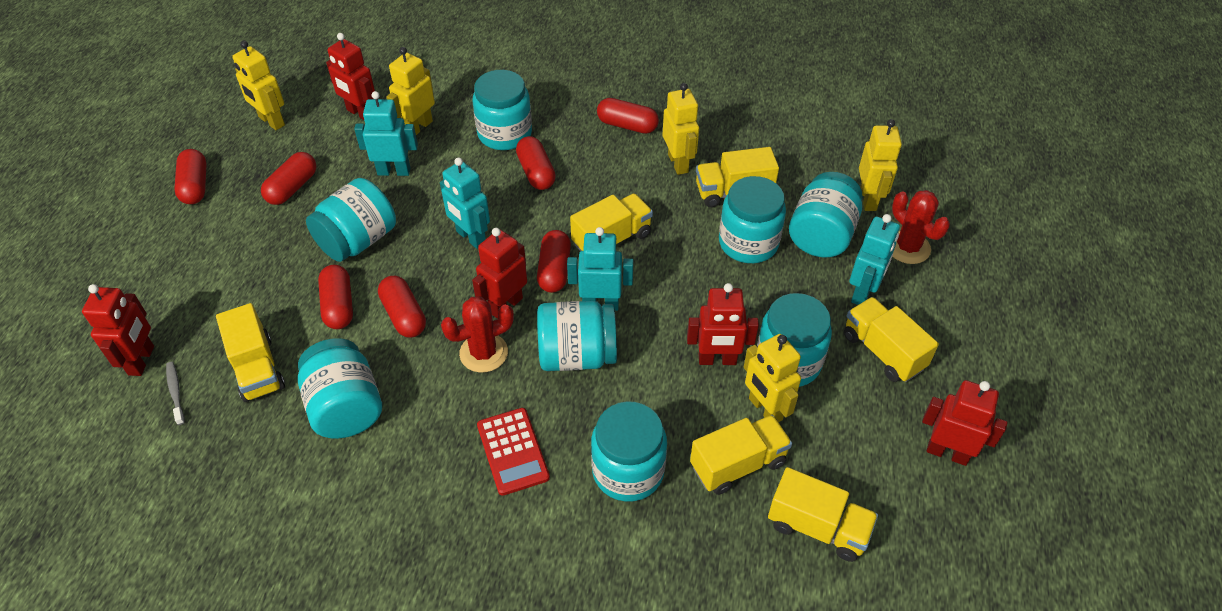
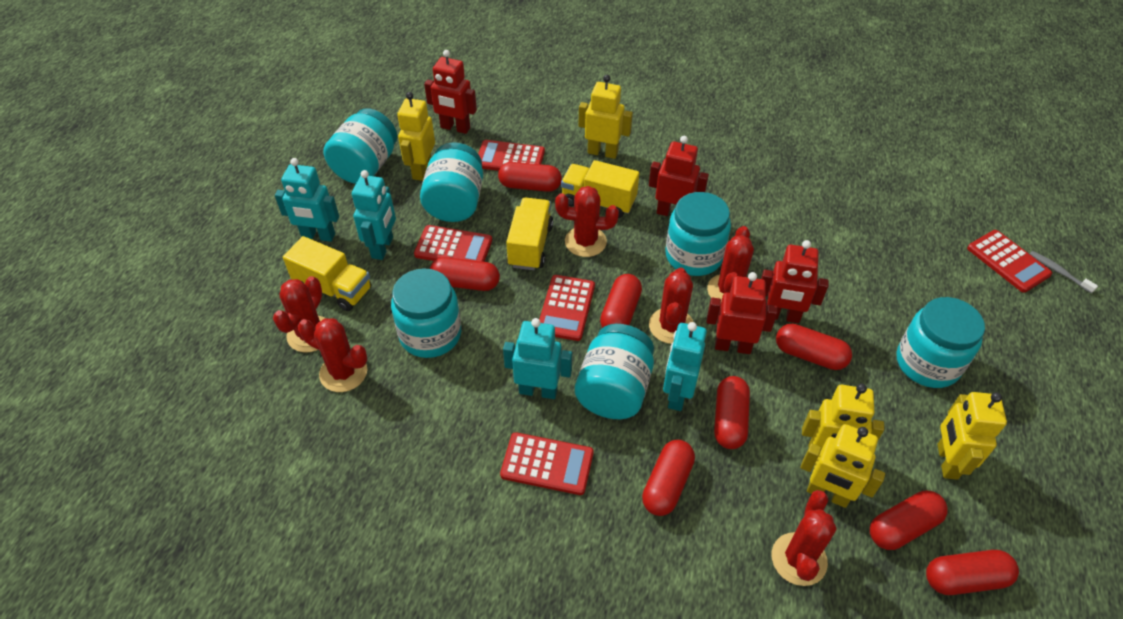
red cactus: 2 -> 6
red calculator: 1 -> 5
red capsule: 7 -> 8
red robot: 5 -> 4
turquoise jar: 8 -> 6
yellow truck: 6 -> 3

